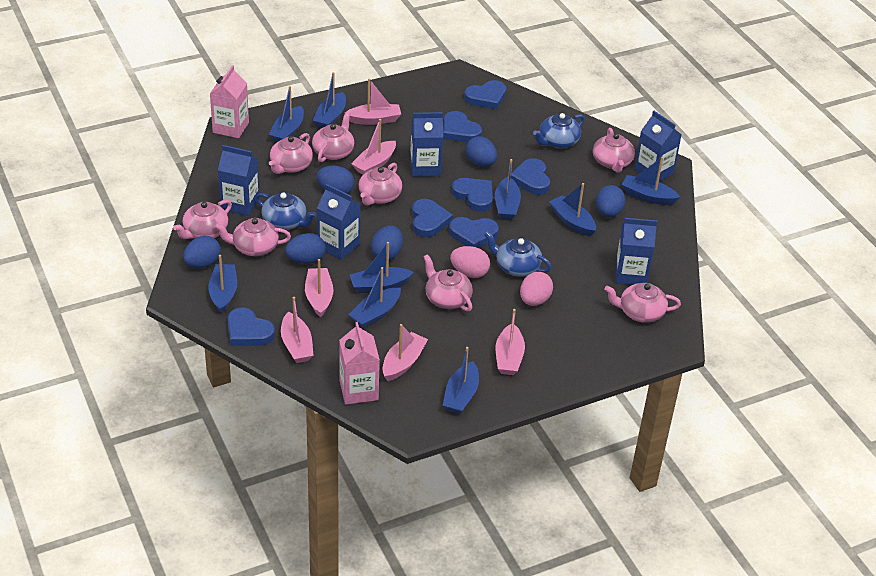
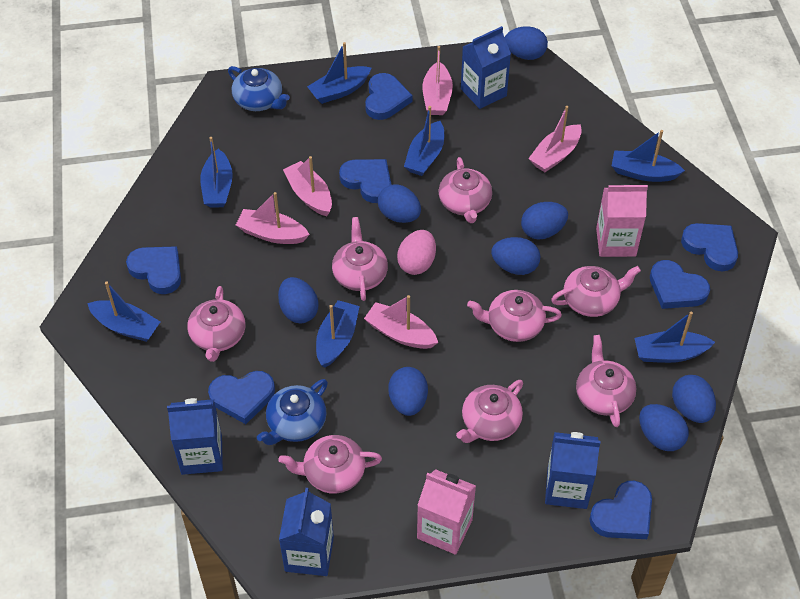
blue boat: 9 -> 7
blue carton: 5 -> 4
blue egg: 6 -> 8
blue teapot: 3 -> 2
pink boat: 6 -> 5
pink egg: 2 -> 1

